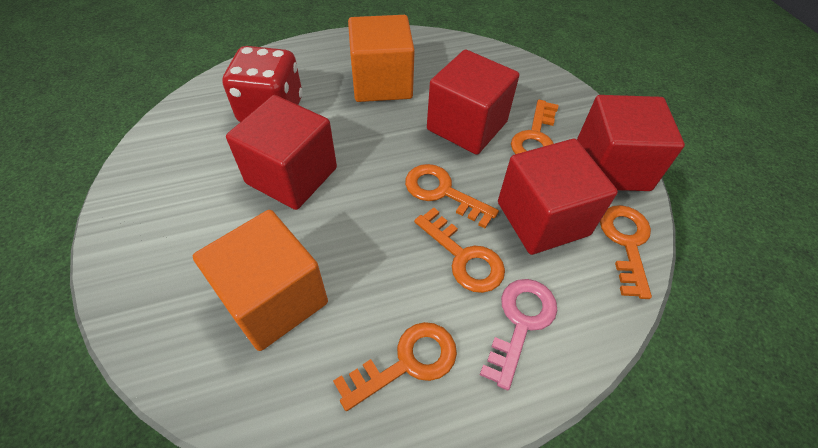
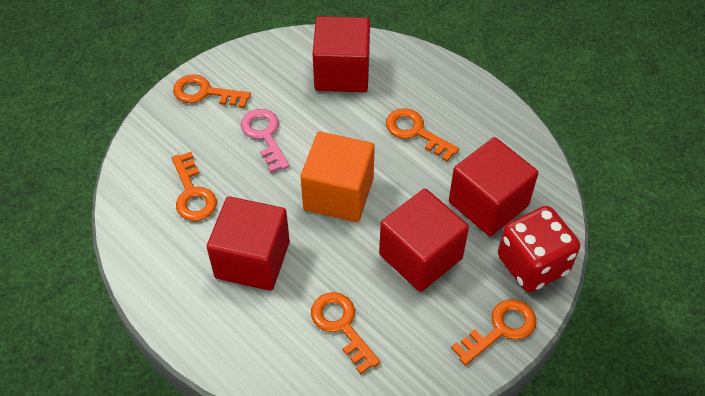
orange cube: 2 -> 1

